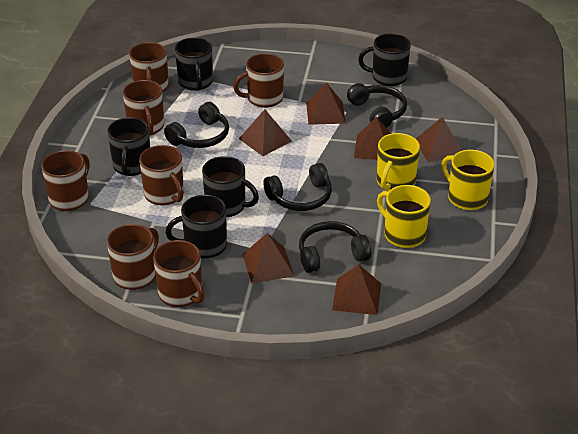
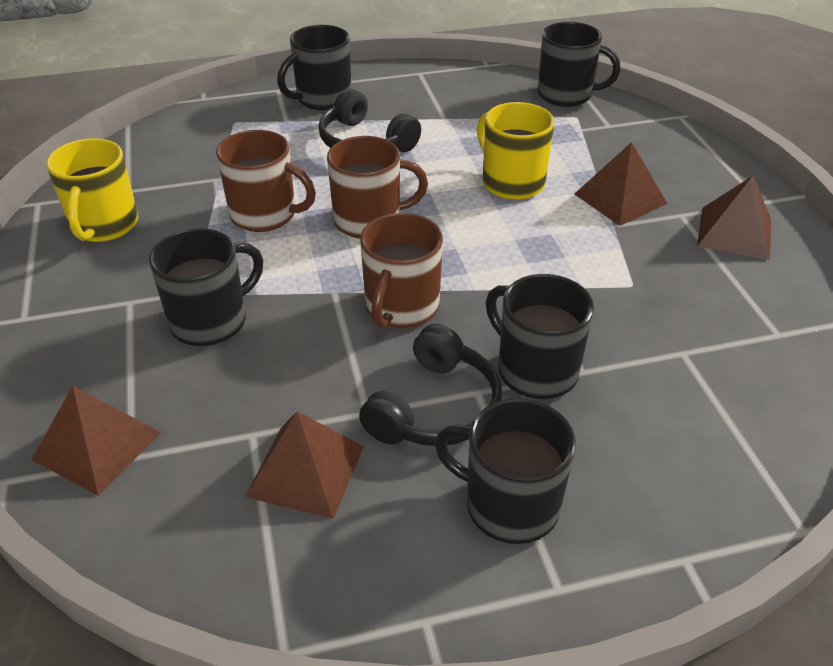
black headphones: 4 -> 2
brown mug: 7 -> 3
brown pyramid: 6 -> 4
yellow mug: 3 -> 2

